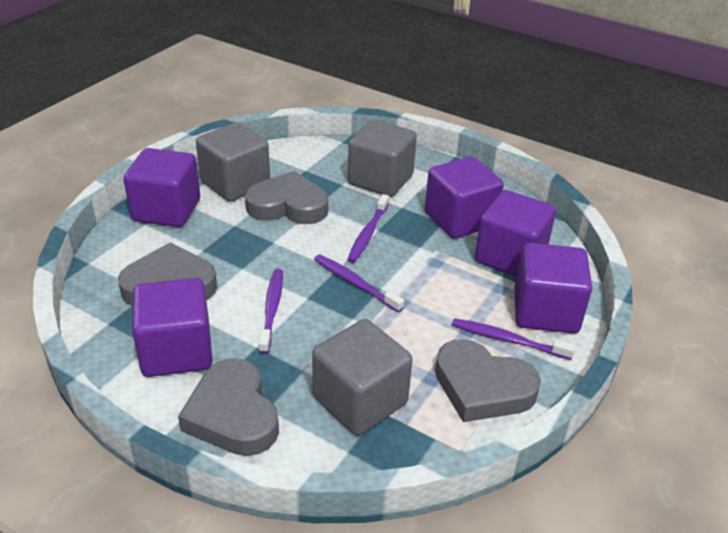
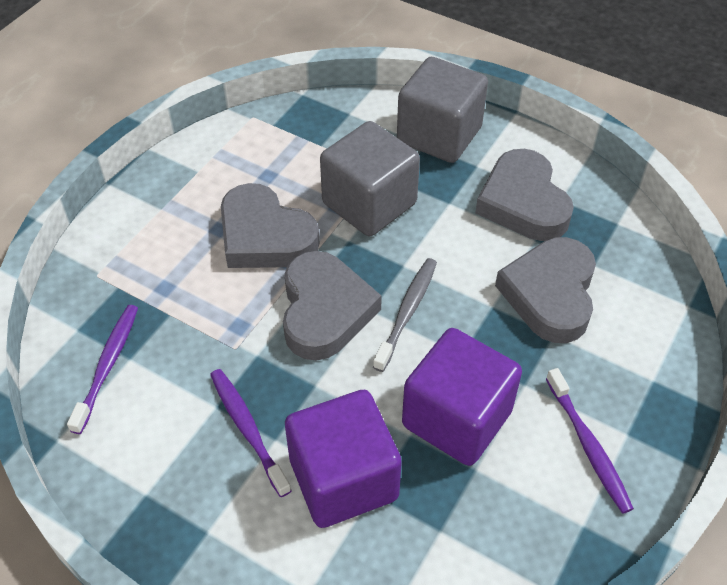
grey cube: 3 -> 2
grey toothbrush: 0 -> 1
purple cube: 5 -> 2
purple toothbrush: 4 -> 3

